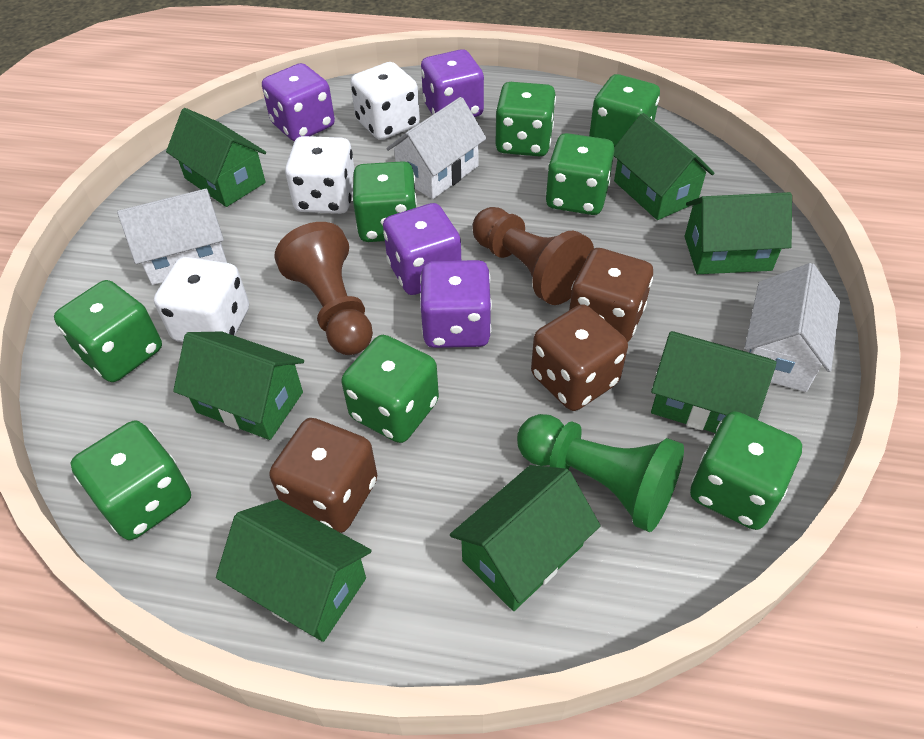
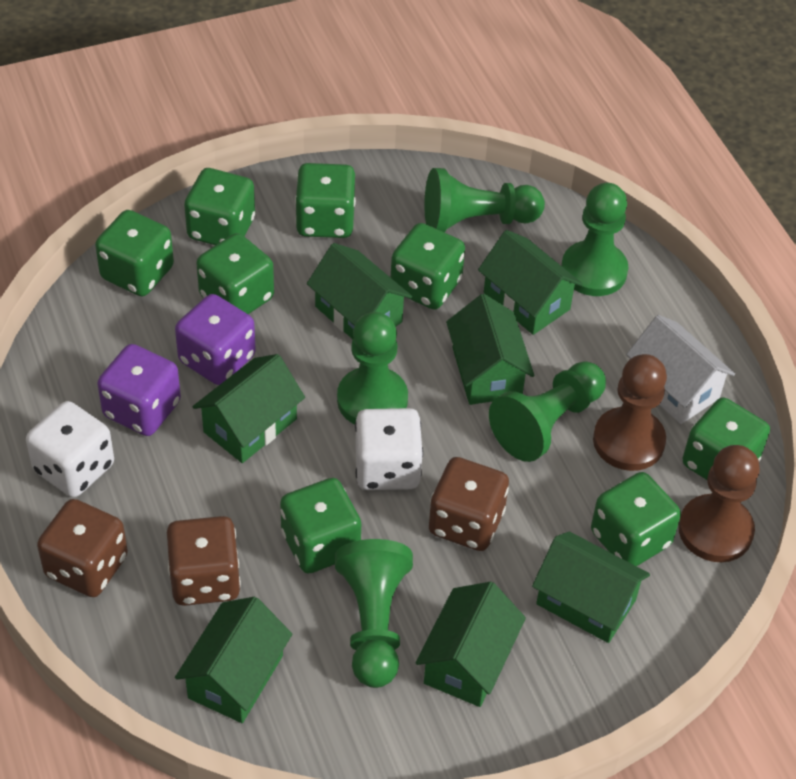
green pawn: 1 -> 5
purple dice: 4 -> 2
white dice: 3 -> 2
white house: 3 -> 1

